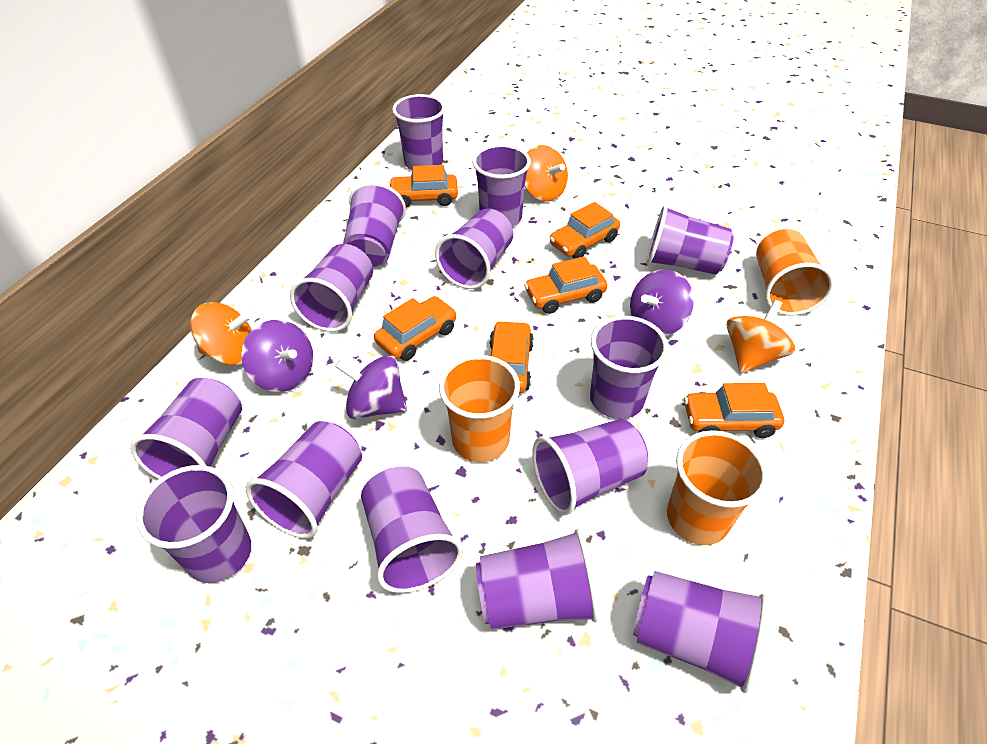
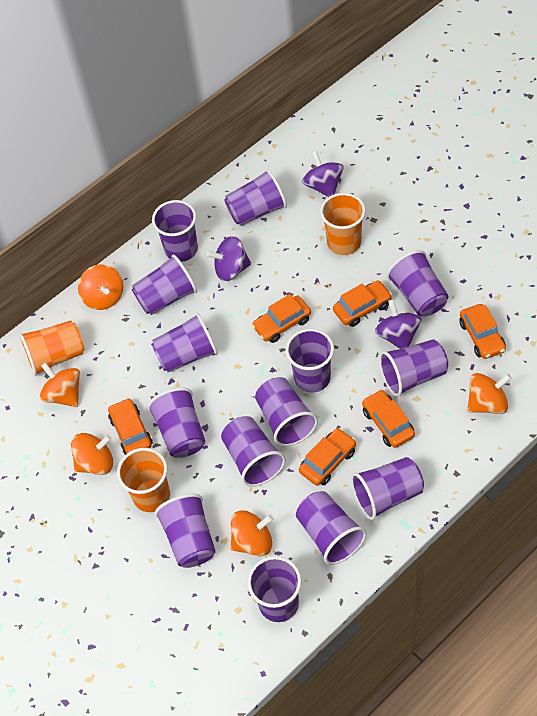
orange spinning top: 3 -> 5

